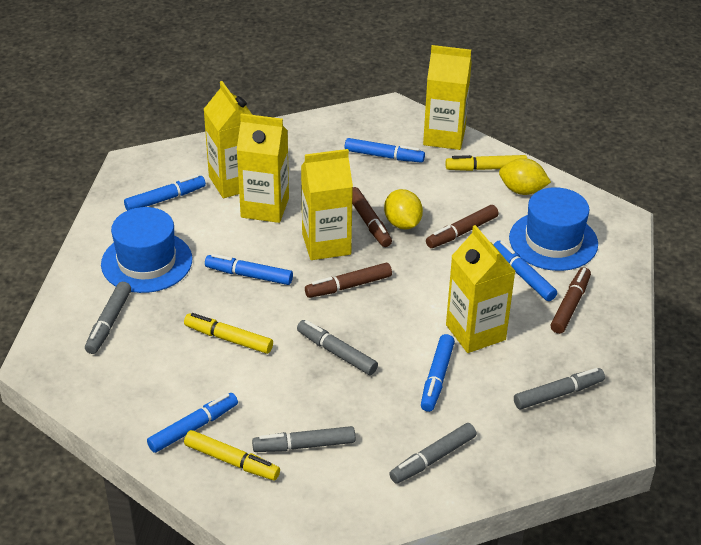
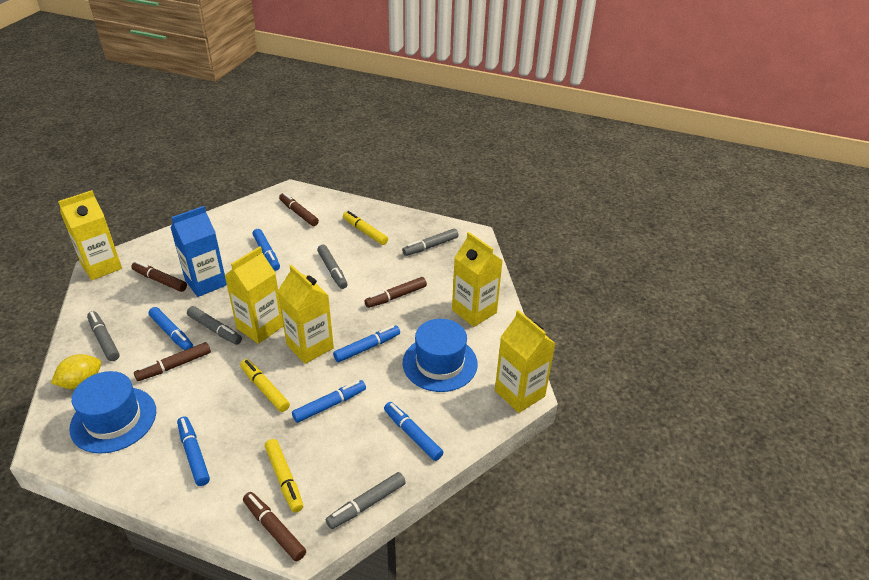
blue carton: 0 -> 1
brown marker: 4 -> 5
yellow lemon: 2 -> 1

